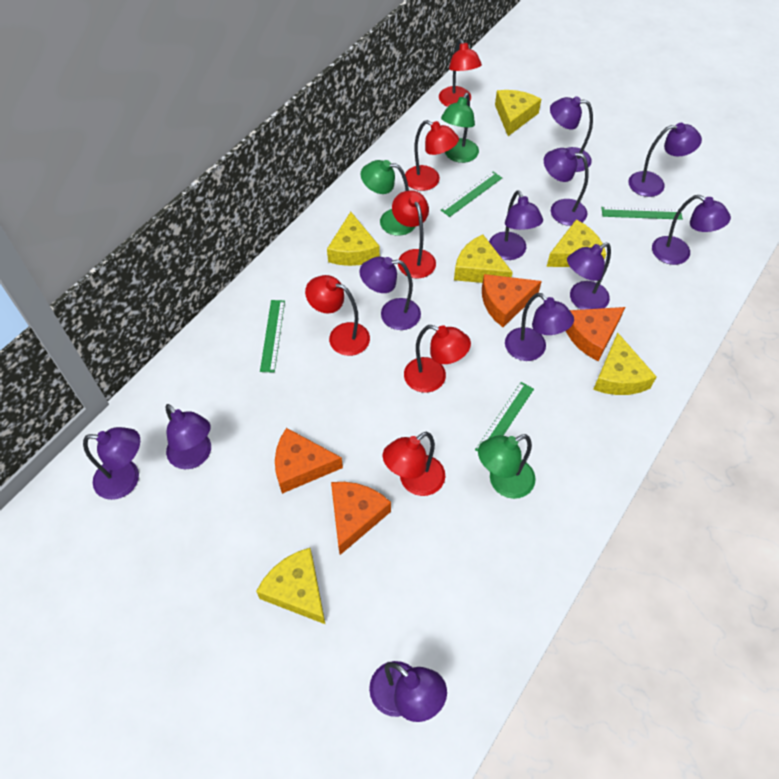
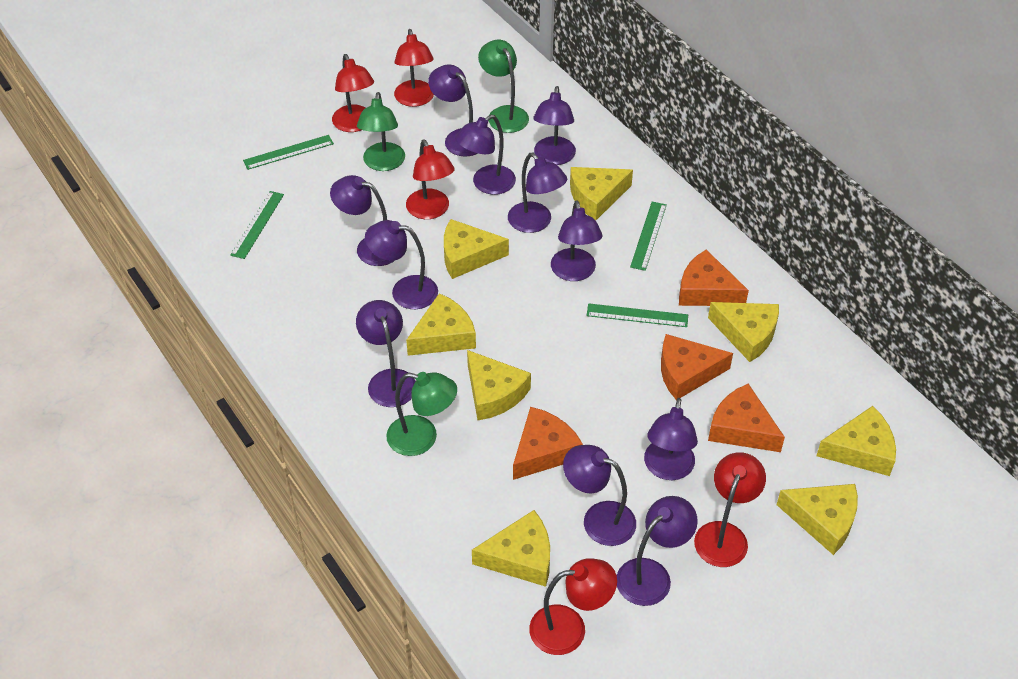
red lamp: 6 -> 5
yellow cheese: 6 -> 8

